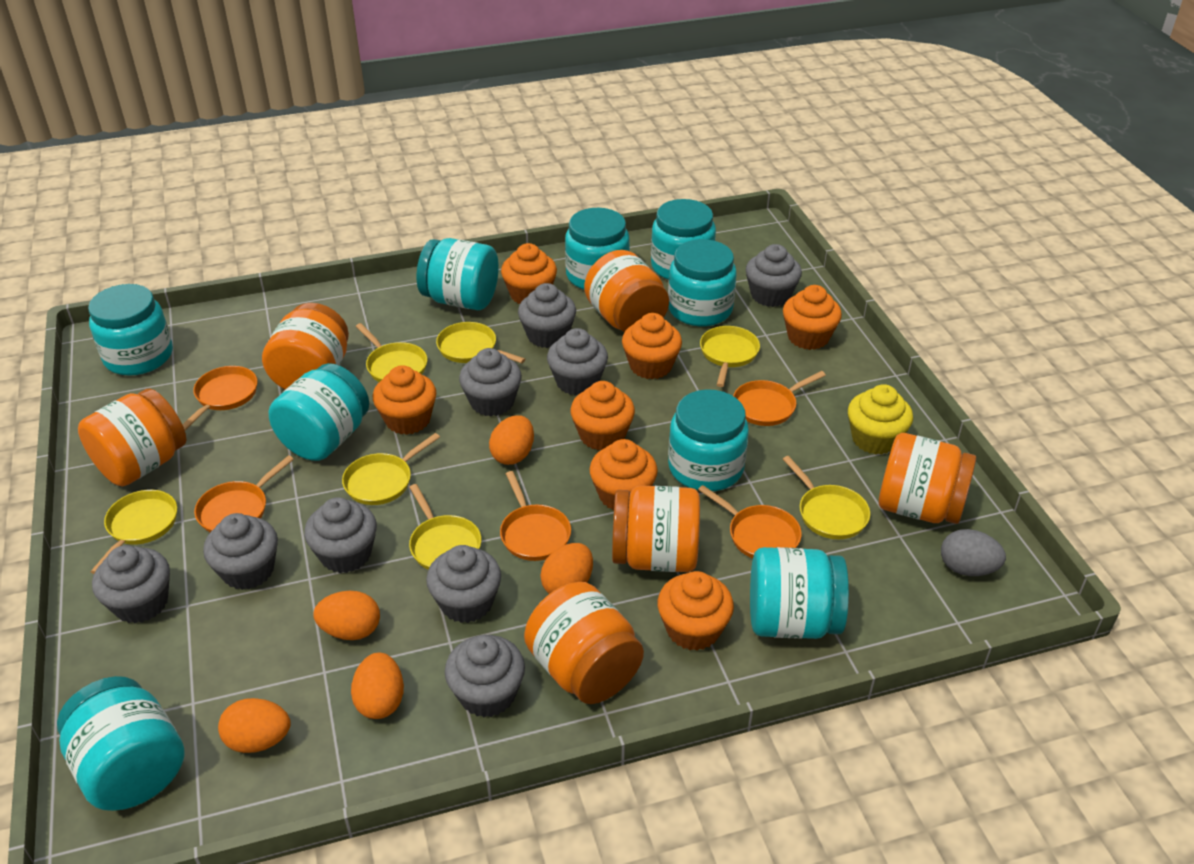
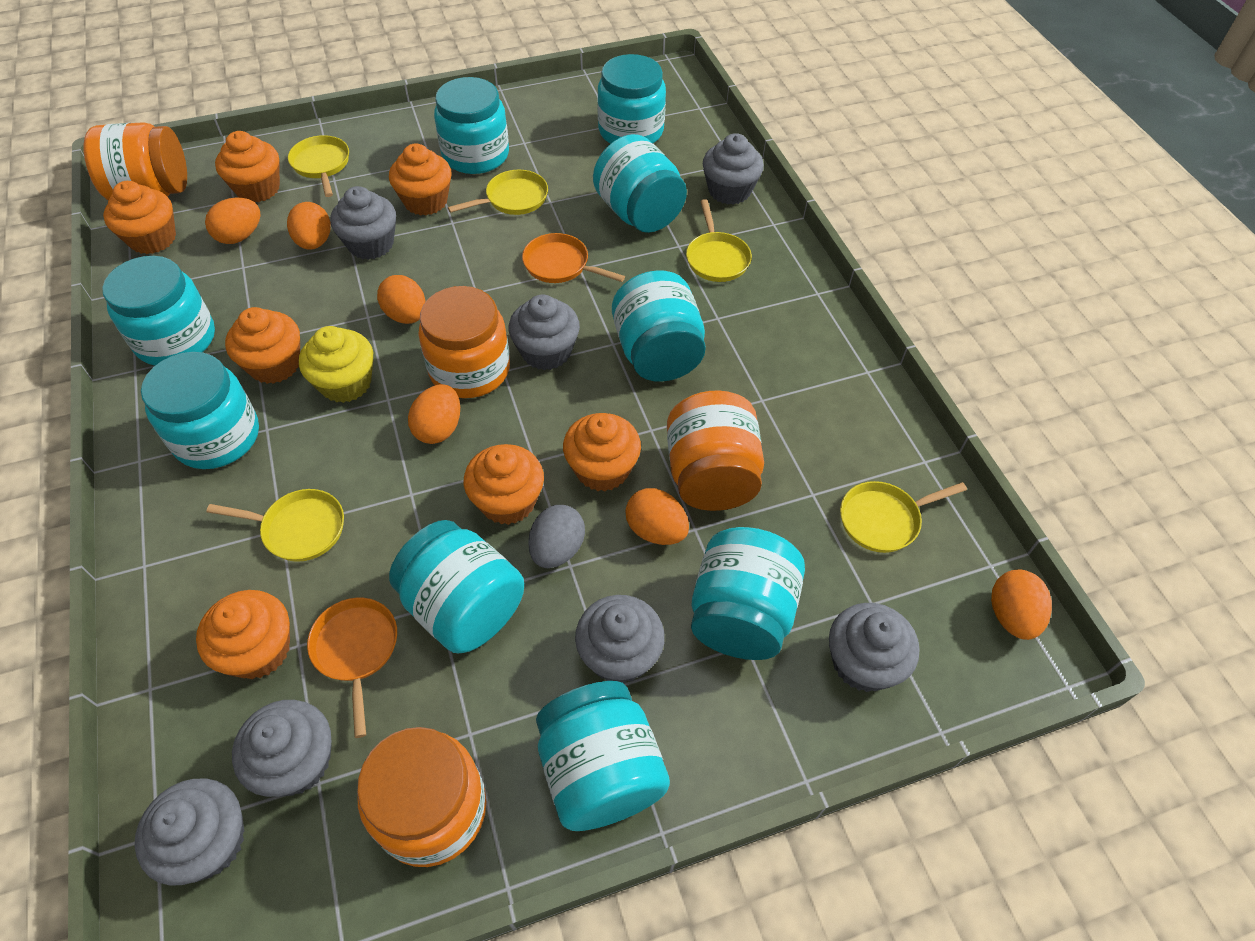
grey cupcake: 9 -> 7
orange egg: 5 -> 6
orange jar: 6 -> 4
orange pan: 5 -> 2
yellow pan: 7 -> 5

